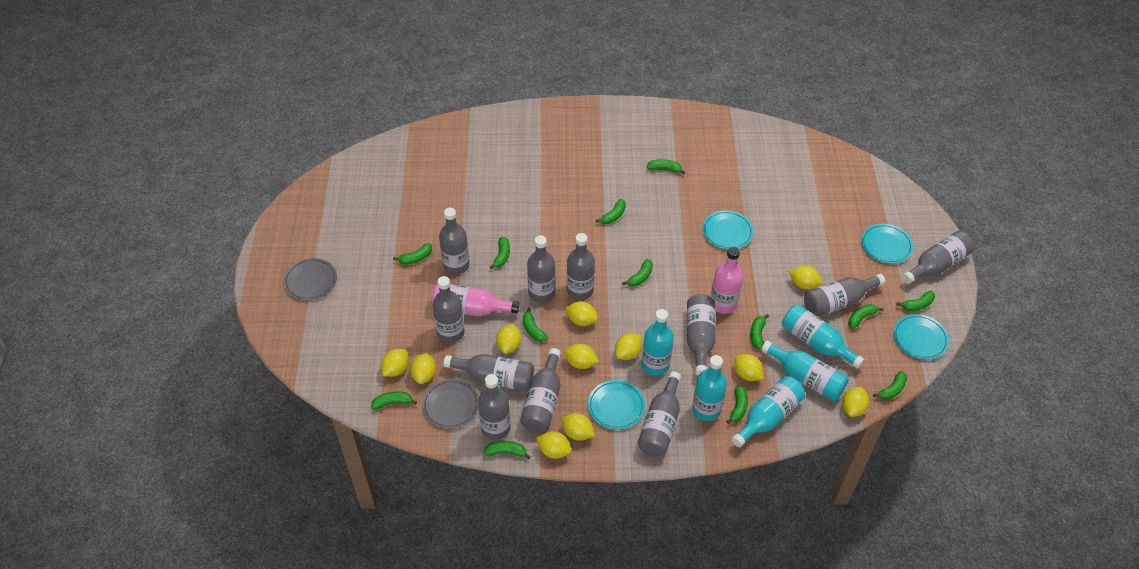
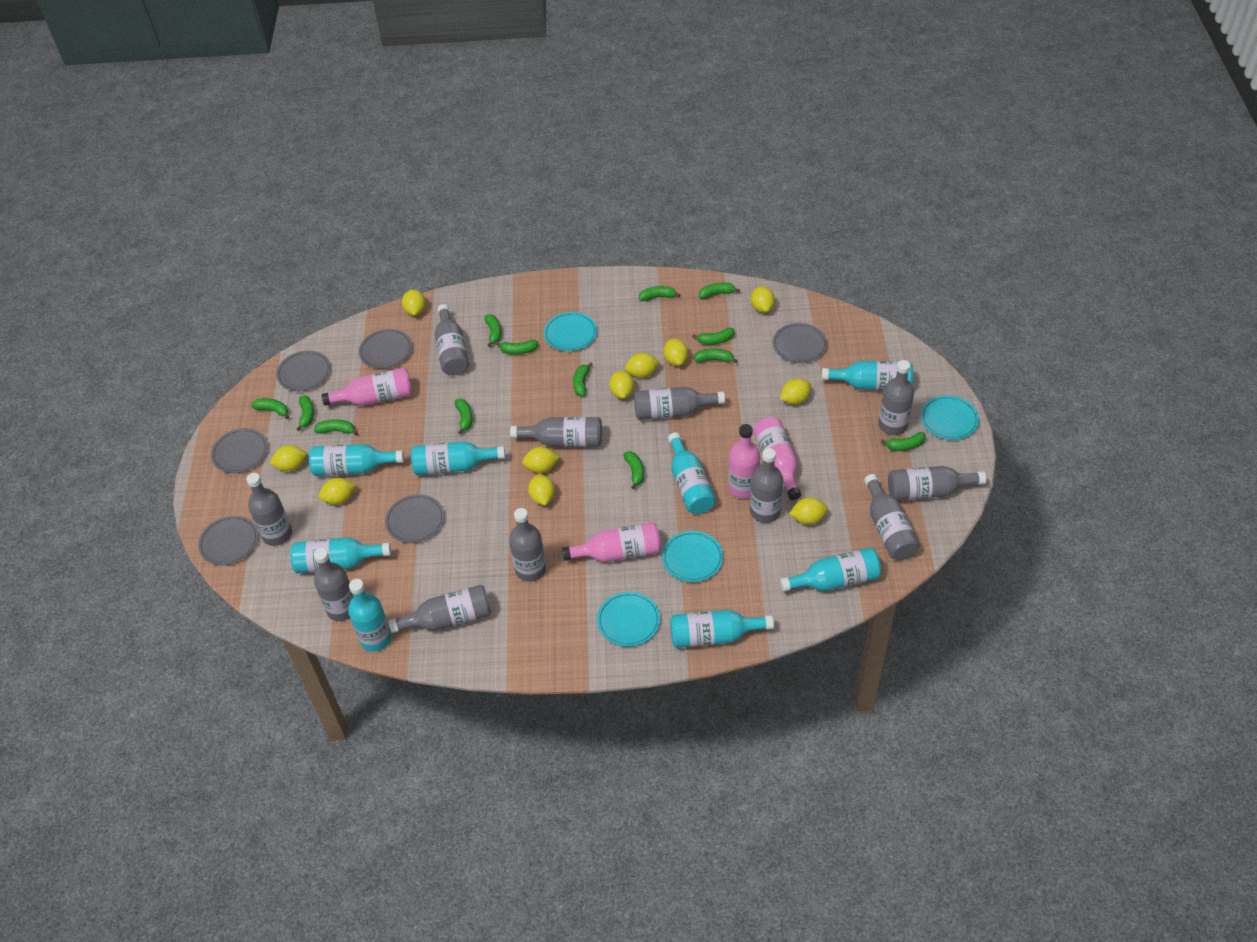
grey plate: 2 -> 6
pink bottle: 2 -> 4
turquoise bottle: 5 -> 8

